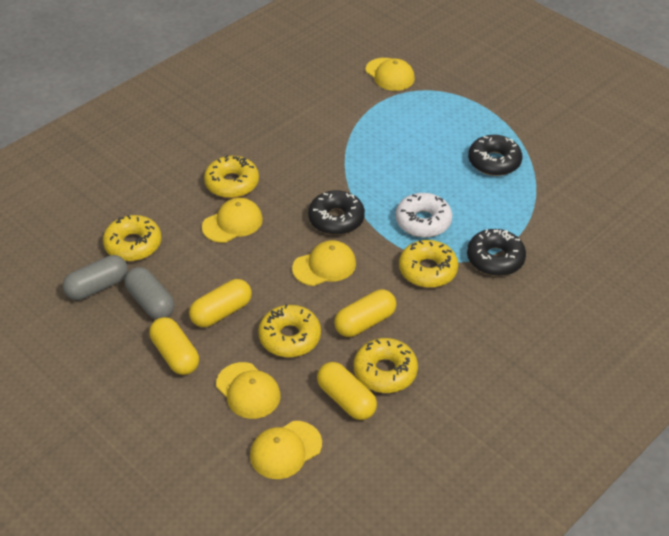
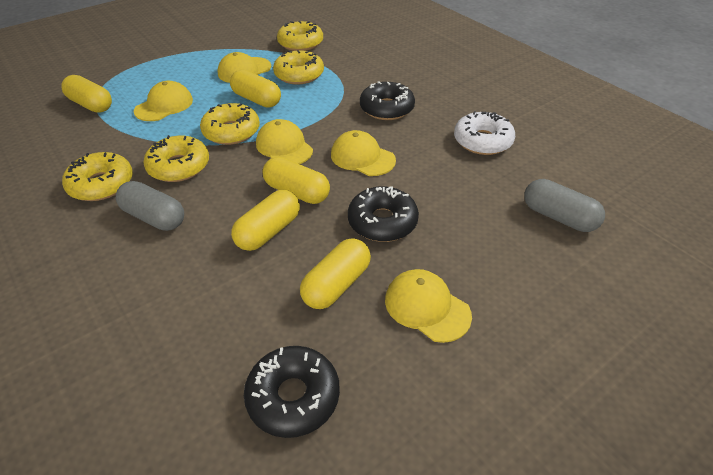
yellow capsule: 4 -> 5

